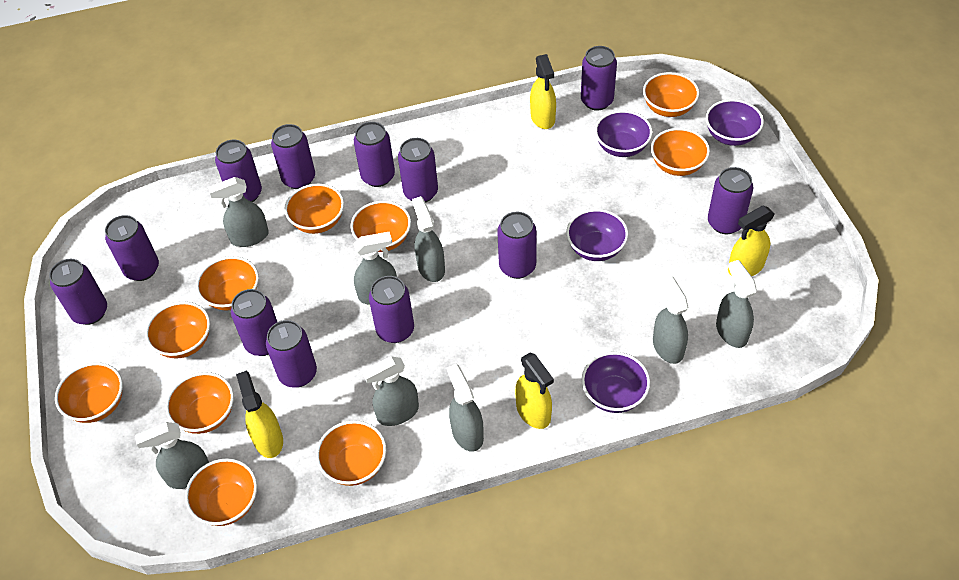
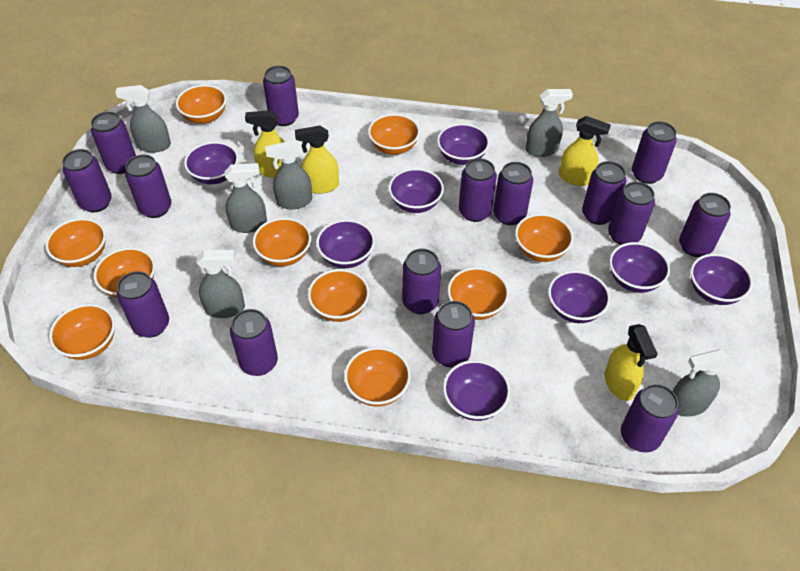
grey spray bottle: 8 -> 6
purple bowl: 4 -> 8
purple can: 12 -> 15

